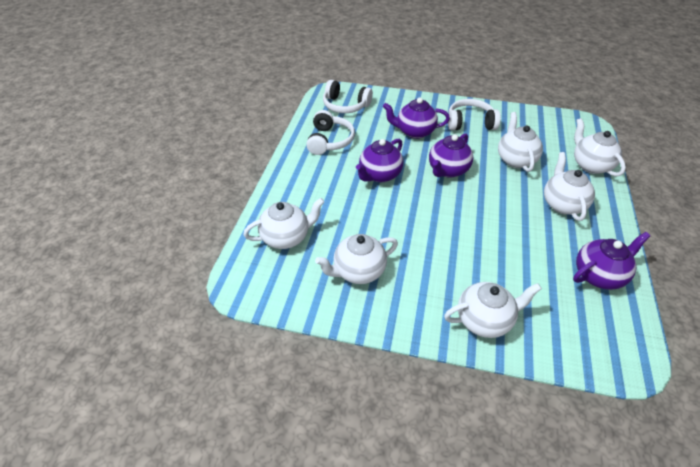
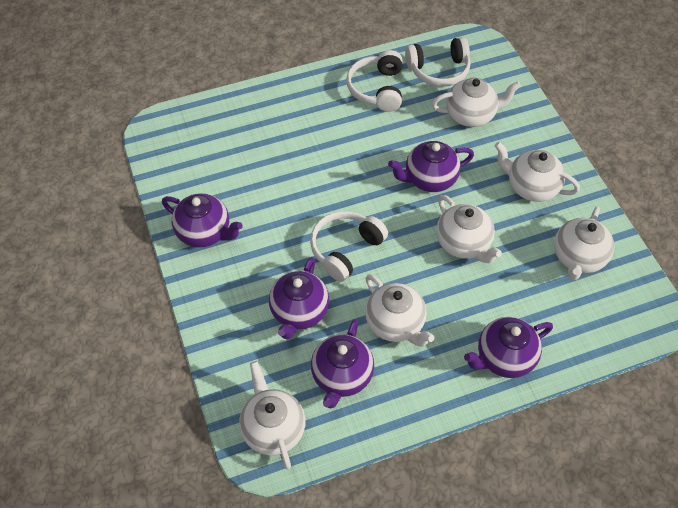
purple teapot: 4 -> 5

